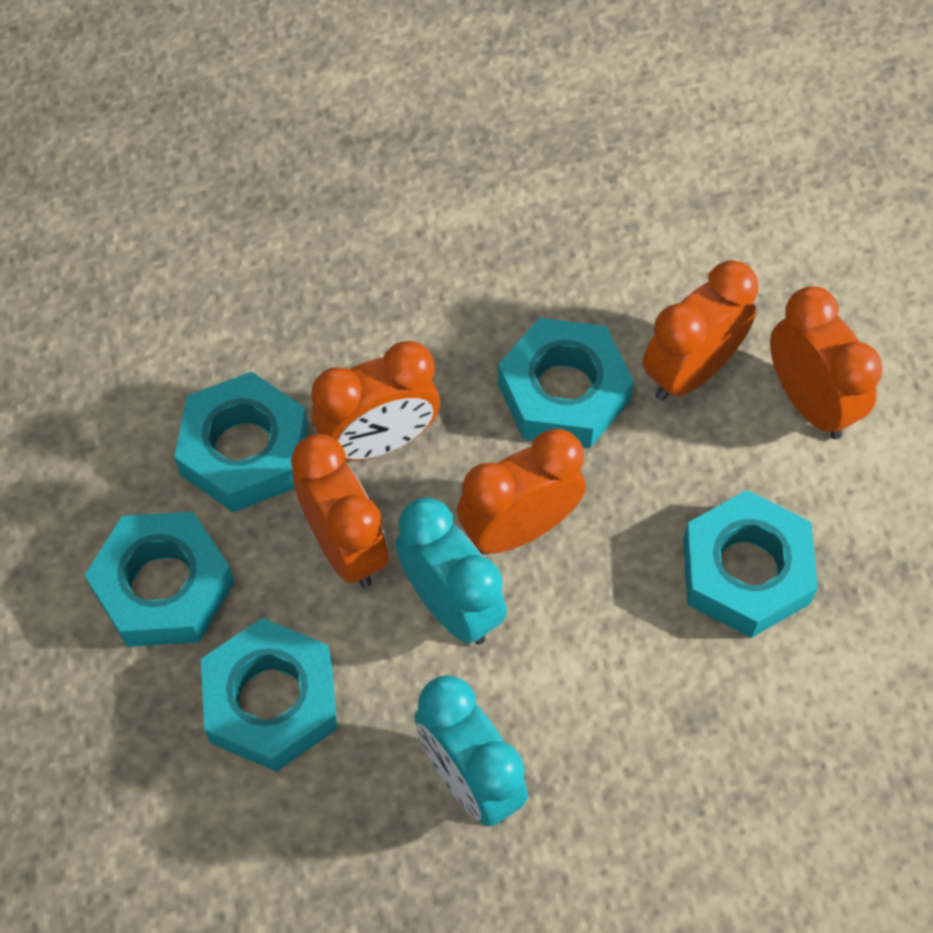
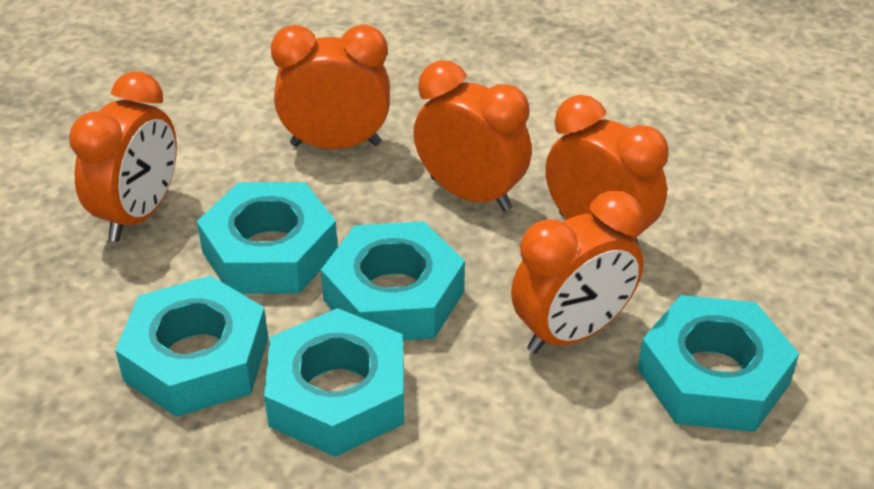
turquoise clock: 2 -> 0

